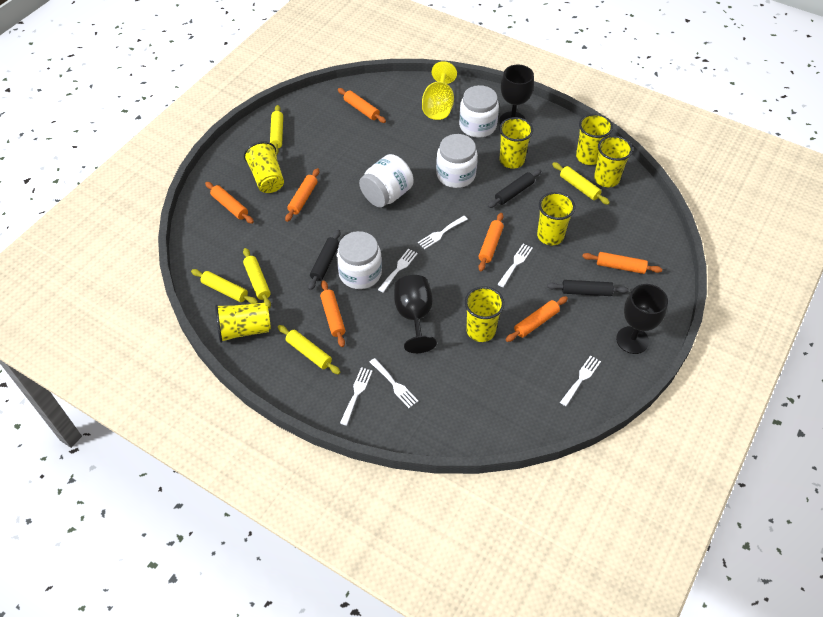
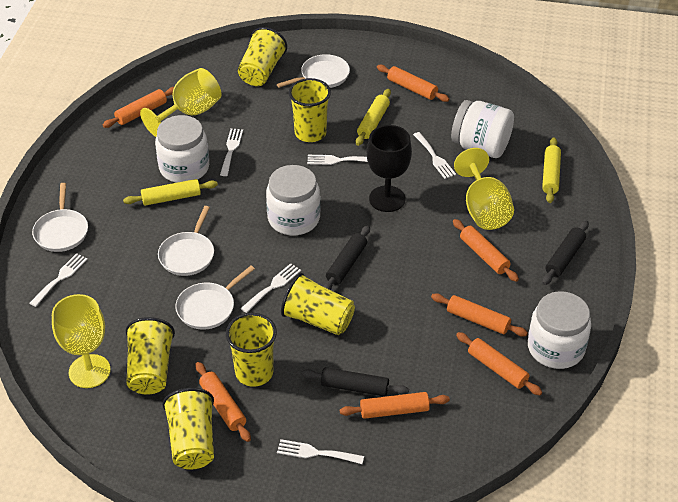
black goblet: 3 -> 1
white pan: 0 -> 4
yellow cup: 7 -> 6
yellow goblet: 1 -> 3
yellow rolling pin: 5 -> 3

